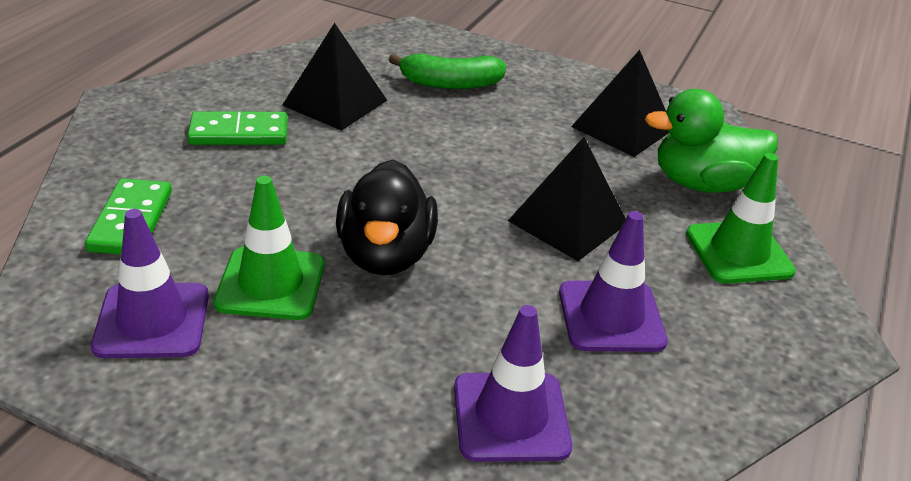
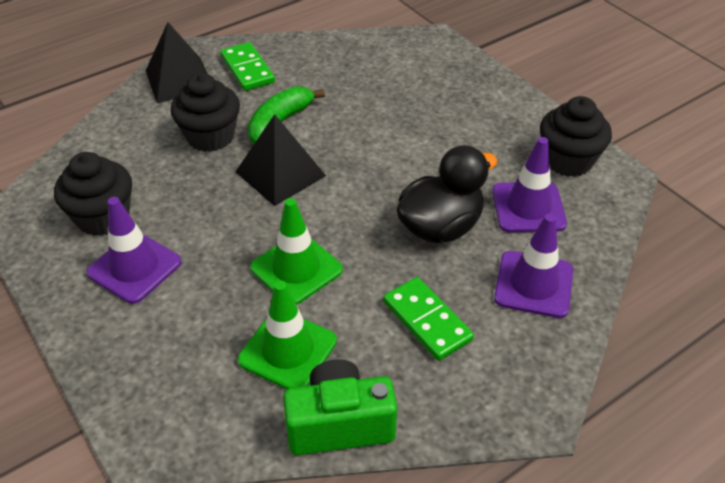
black cupcake: 0 -> 3
black pyramid: 3 -> 2
green camera: 0 -> 1
green duck: 1 -> 0

